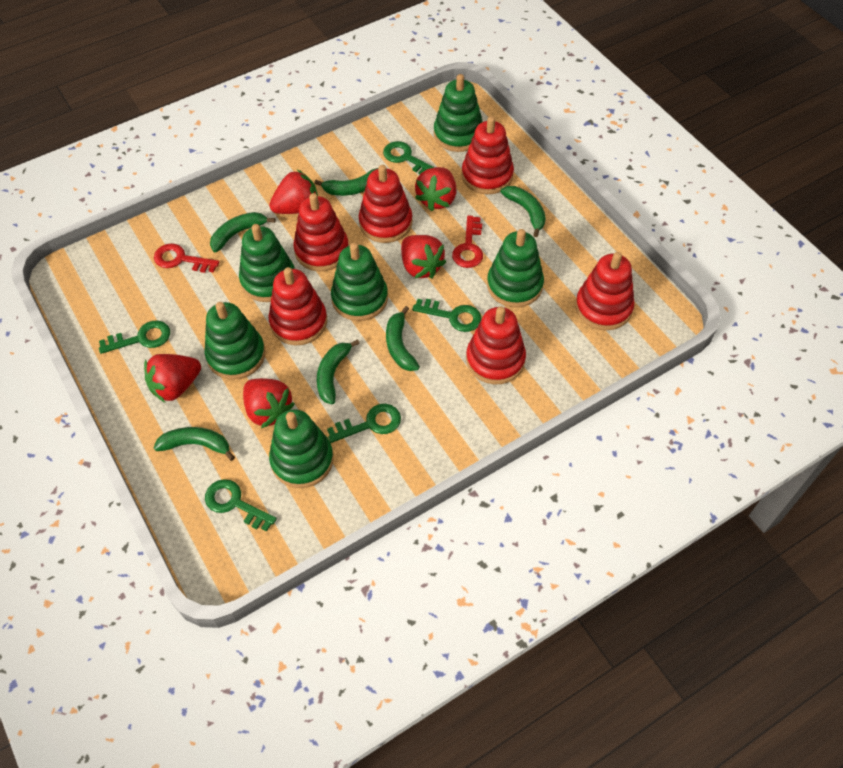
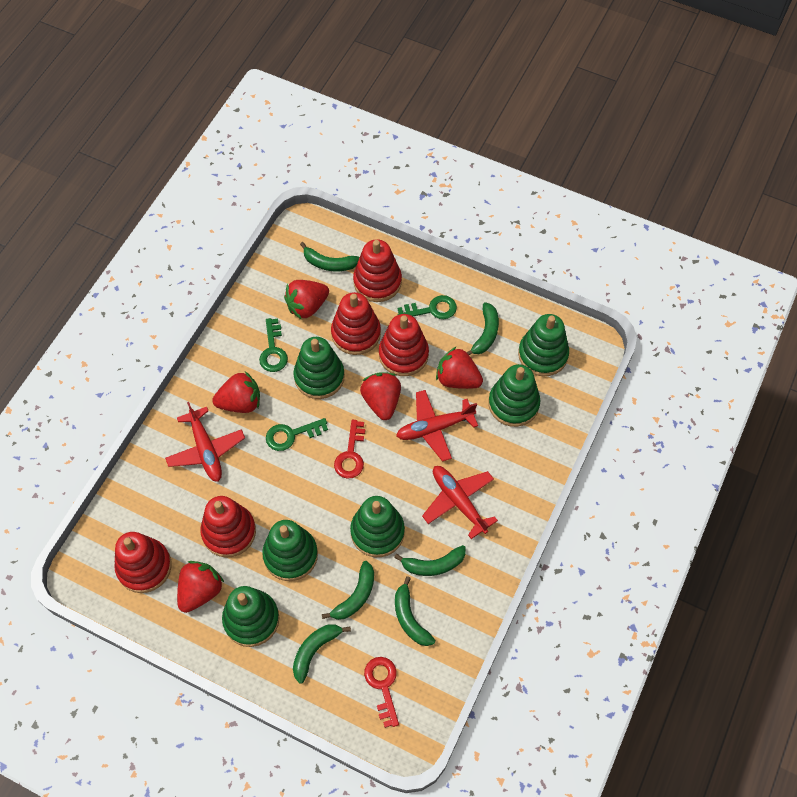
green key: 5 -> 3
red plane: 0 -> 3
red stacking toy: 6 -> 5

